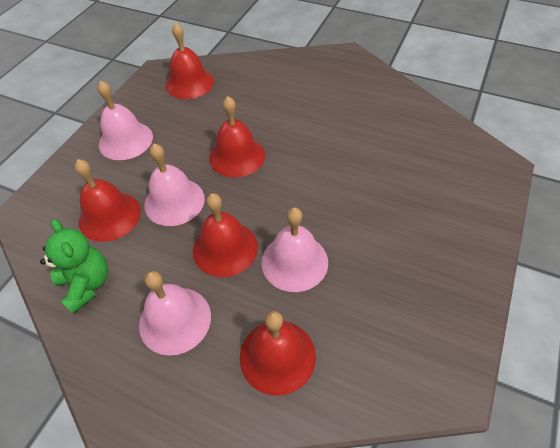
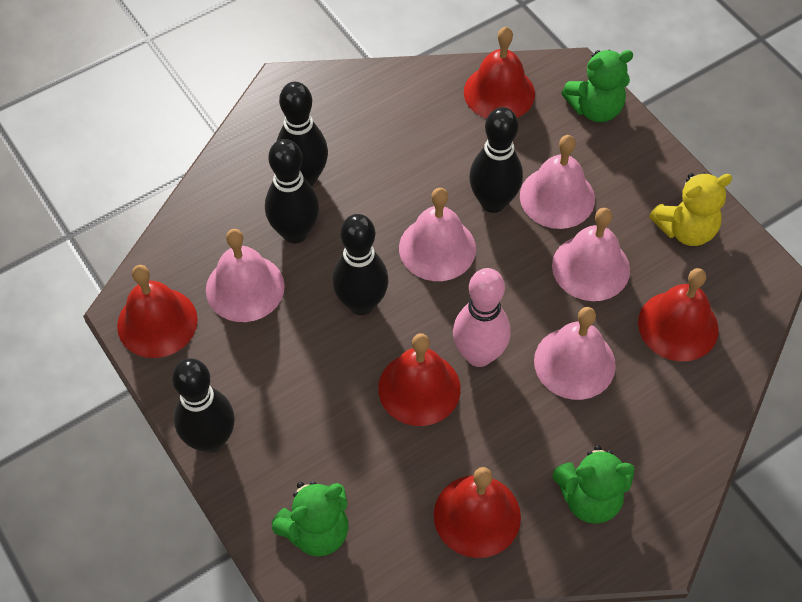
black bowling pin: 0 -> 5
green teddy bear: 1 -> 3
pink bell: 4 -> 5
pink bowling pin: 0 -> 1
yellow teddy bear: 0 -> 1

